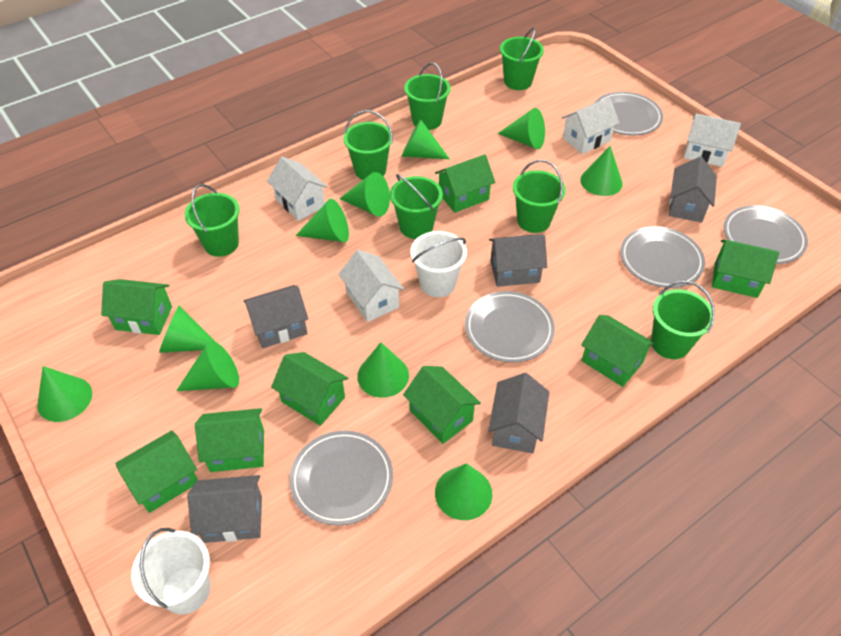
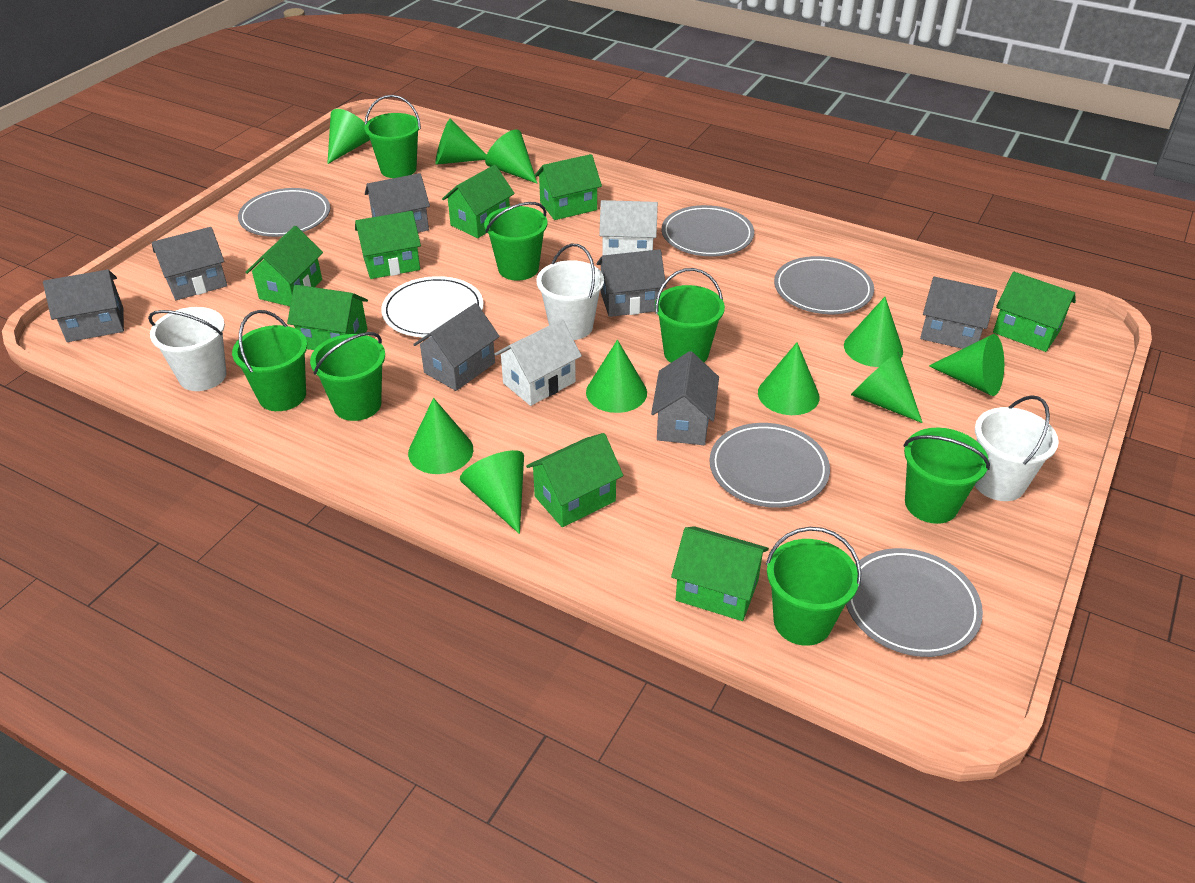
grey house: 5 -> 7
white bucket: 2 -> 3
white house: 4 -> 2
white plate: 0 -> 1

